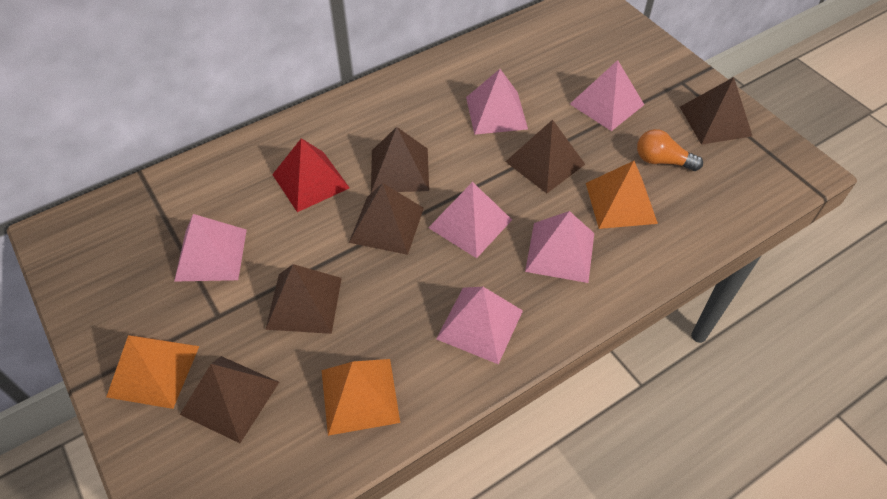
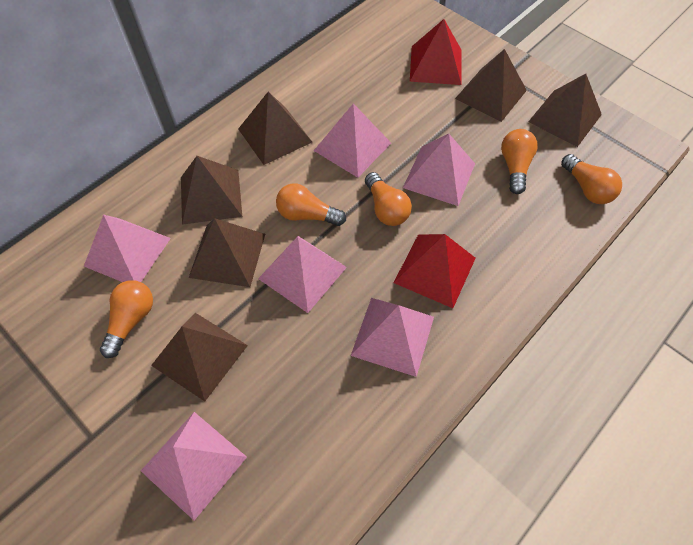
orange light bulb: 1 -> 5
orange pyramid: 3 -> 0
red pyramid: 1 -> 2

